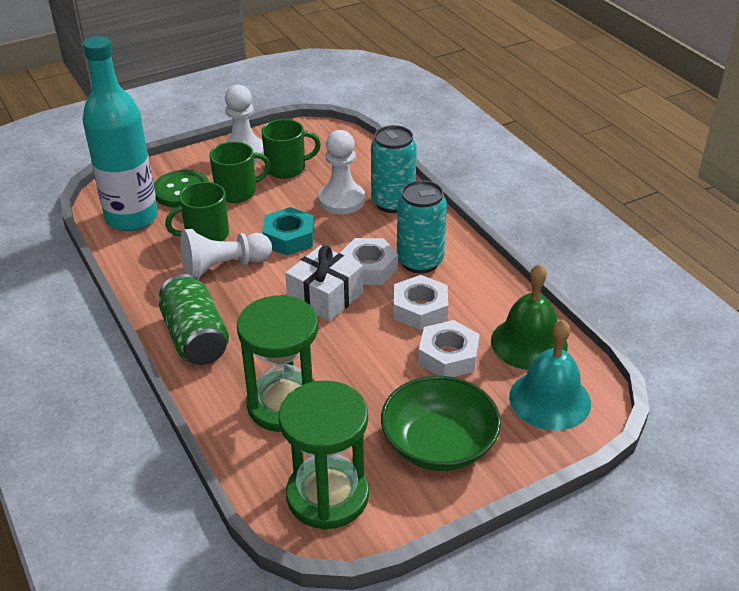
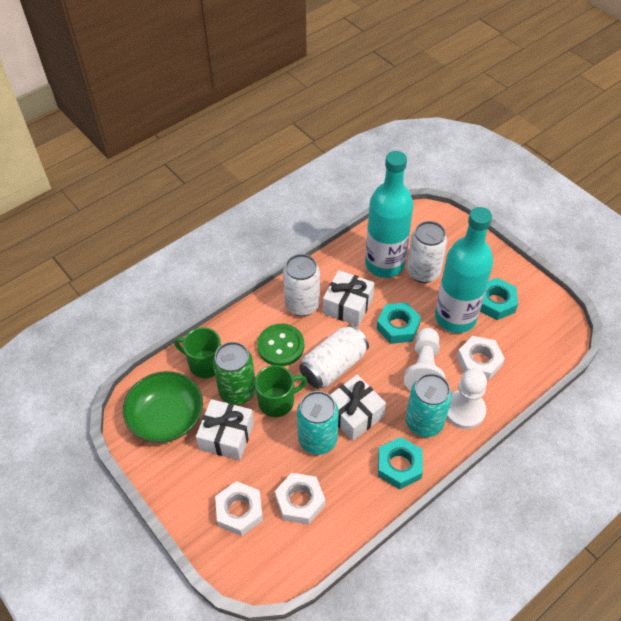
green bell: 1 -> 0
green hourglass: 2 -> 0
green mug: 3 -> 2
turquoise bell: 1 -> 0
turquoise bottle: 1 -> 2
turquoise nut: 1 -> 3
white can: 0 -> 3
white gift: 1 -> 3
white pawn: 3 -> 2

